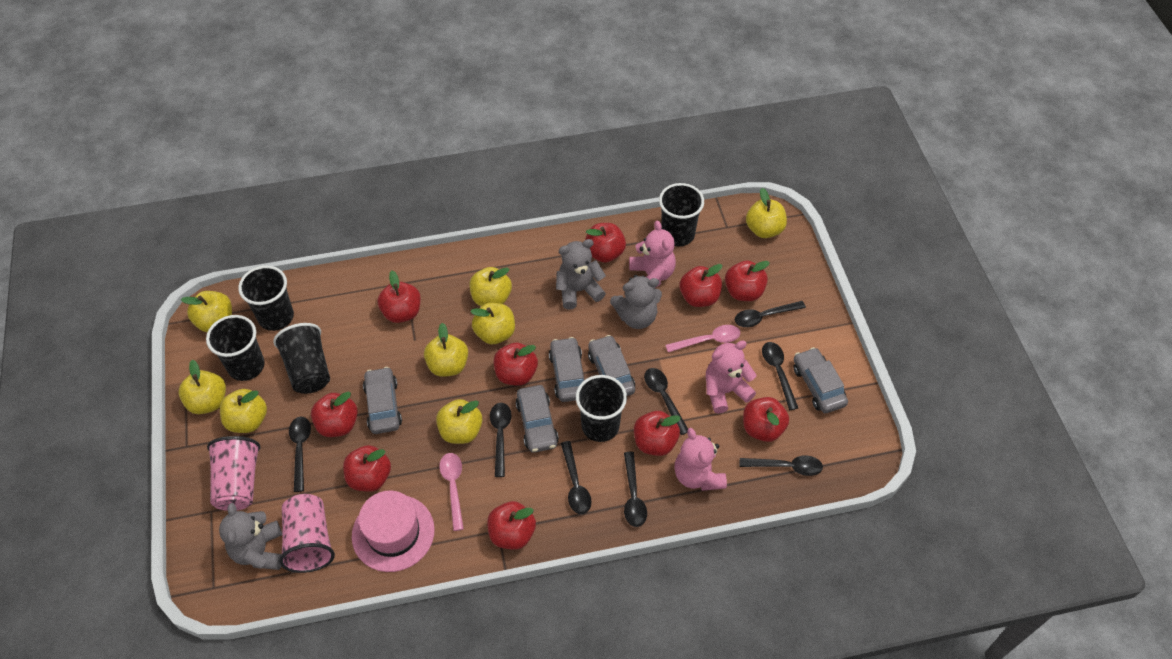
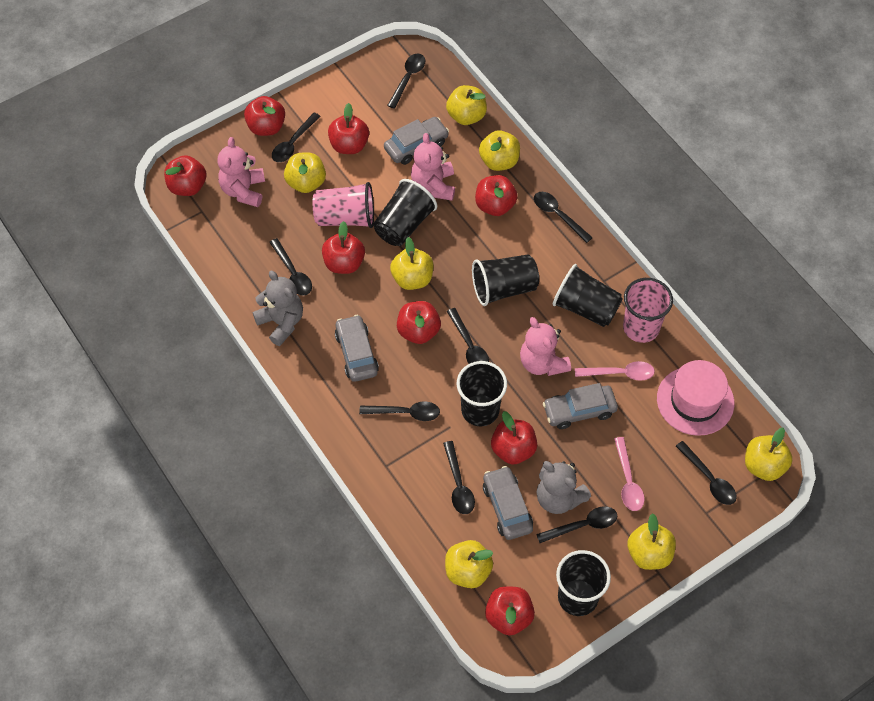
black spoon: 8 -> 9
grey car: 5 -> 4
grey teddy bear: 3 -> 2
red apple: 10 -> 8
yellow apple: 8 -> 7

